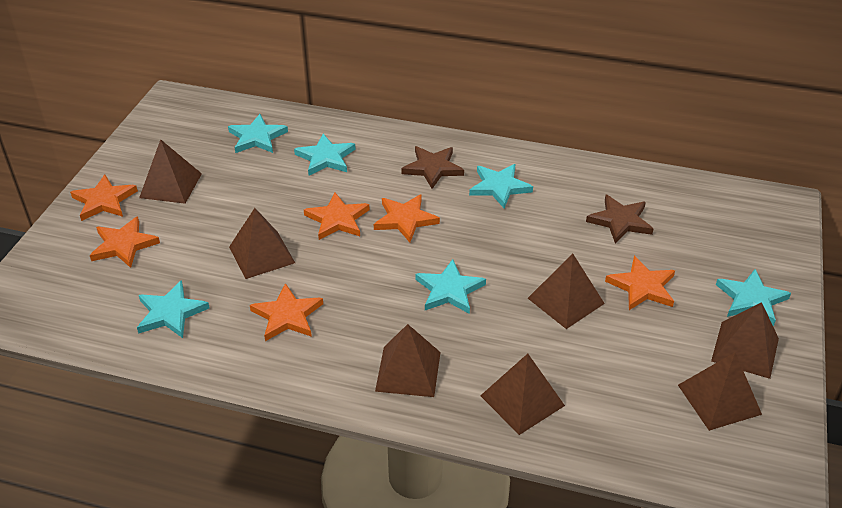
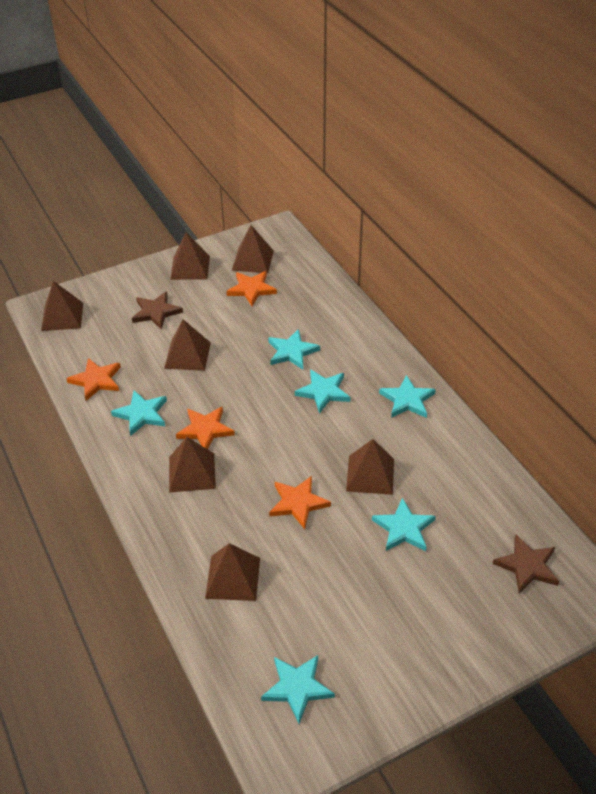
orange star: 6 -> 4

